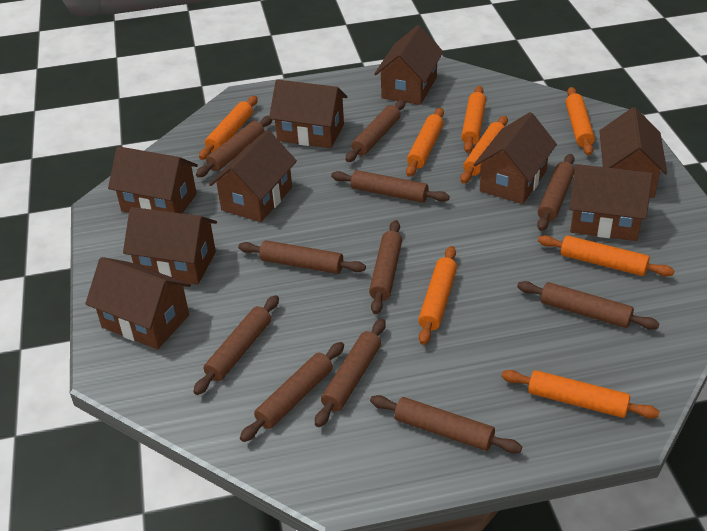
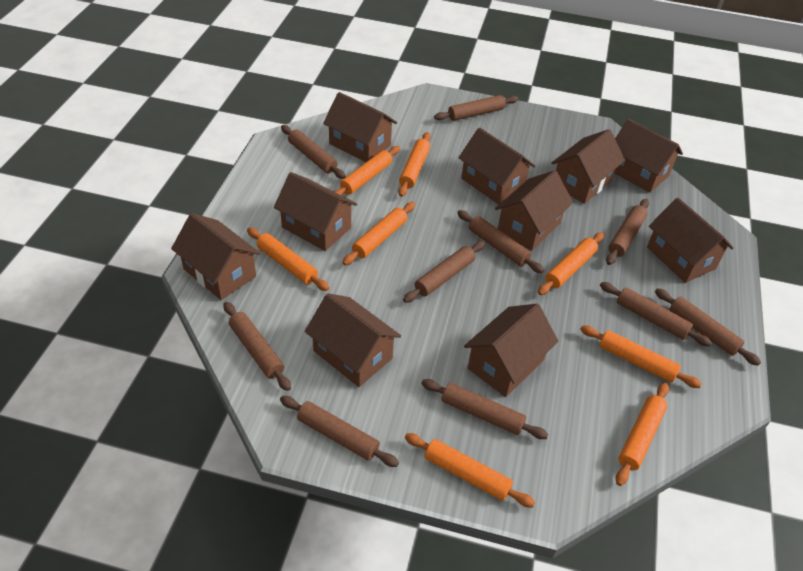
brown house: 9 -> 10
brown rolling pin: 11 -> 10

